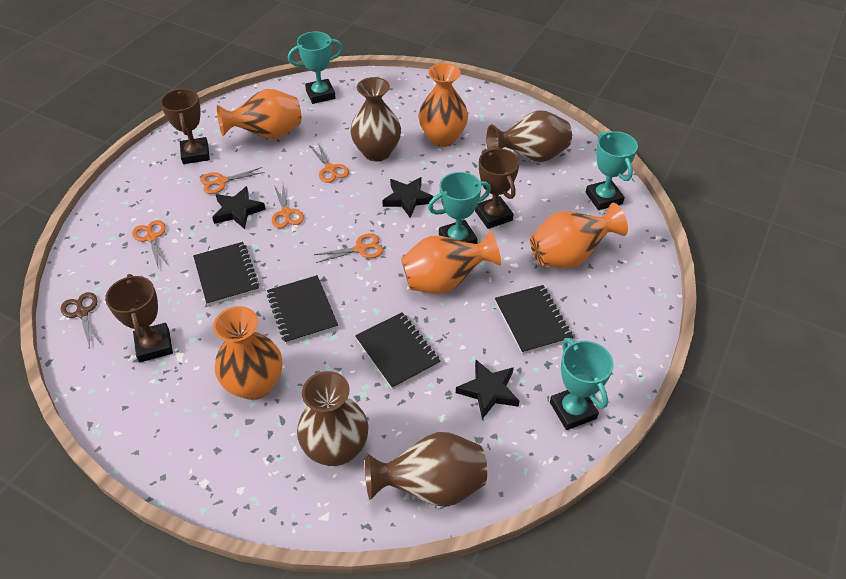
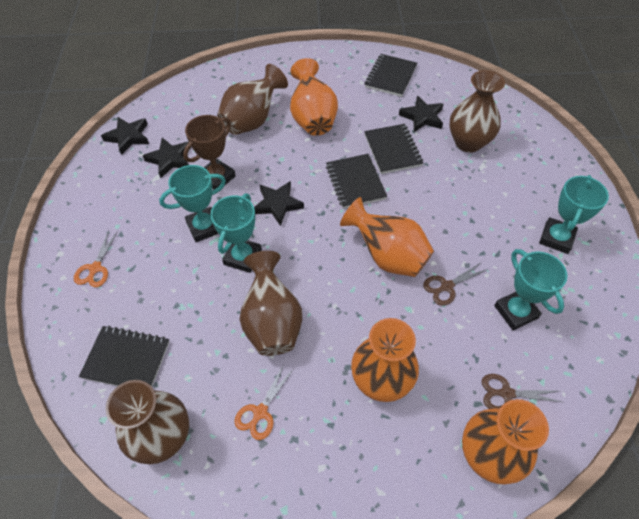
black star: 3 -> 4
brown scissors: 1 -> 2
brown trophy: 3 -> 1
orange scissors: 5 -> 2
orange vase: 5 -> 4

